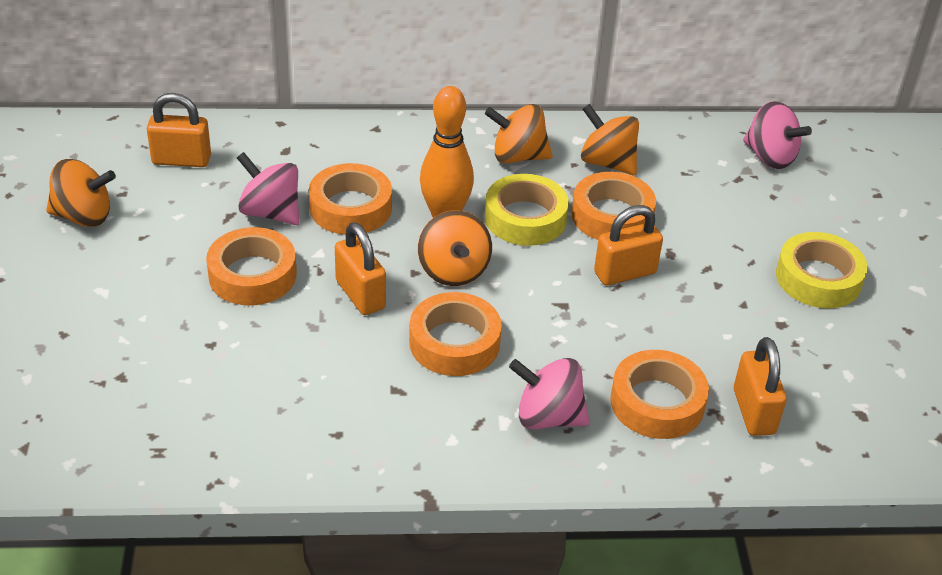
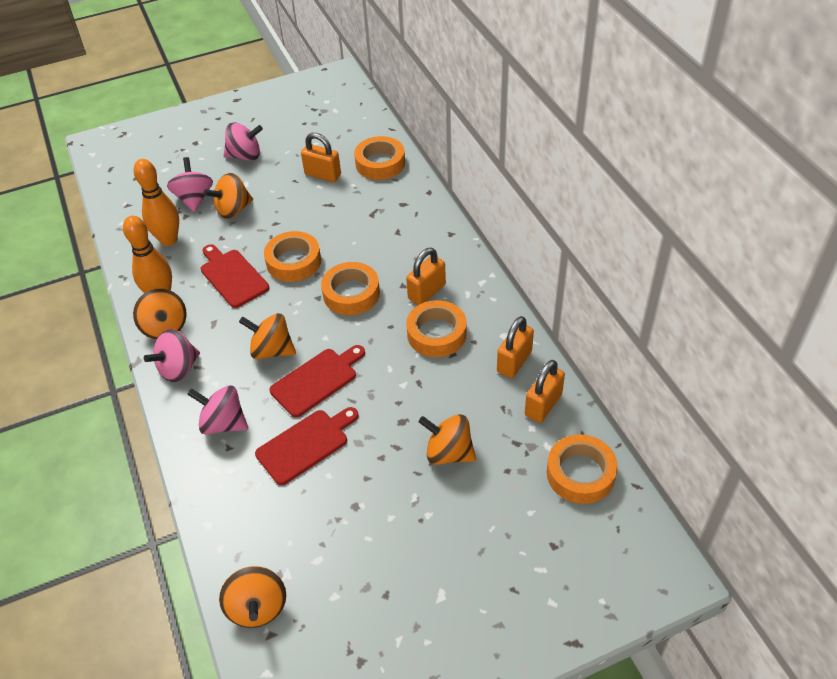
orange bowling pin: 1 -> 2
orange spinning top: 4 -> 5
pink spinning top: 3 -> 4
red cutting board: 0 -> 3
yellow tape: 2 -> 0

